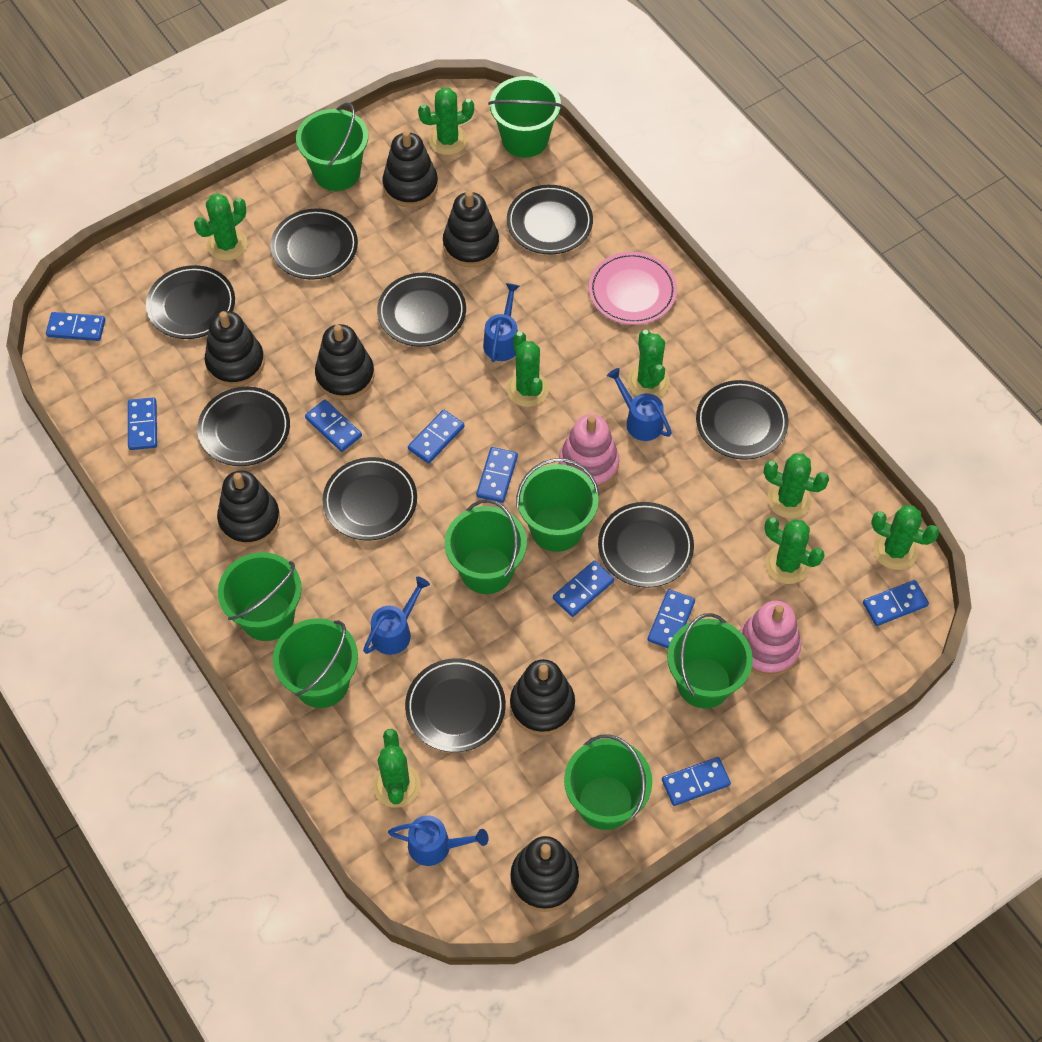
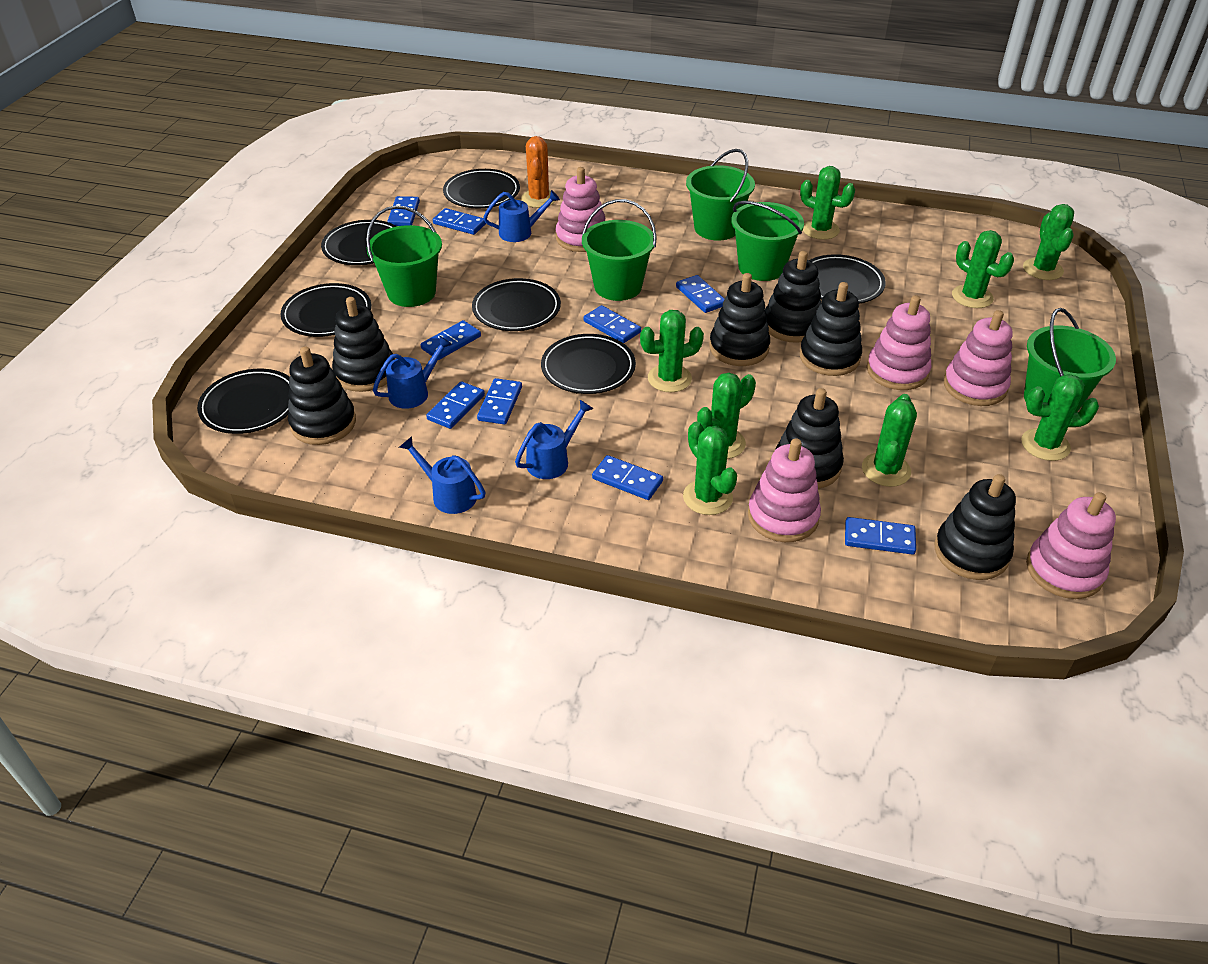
black plate: 9 -> 7
green bucket: 8 -> 5
orange cactus: 0 -> 1
pink plate: 1 -> 0
pink stacking toy: 2 -> 5

